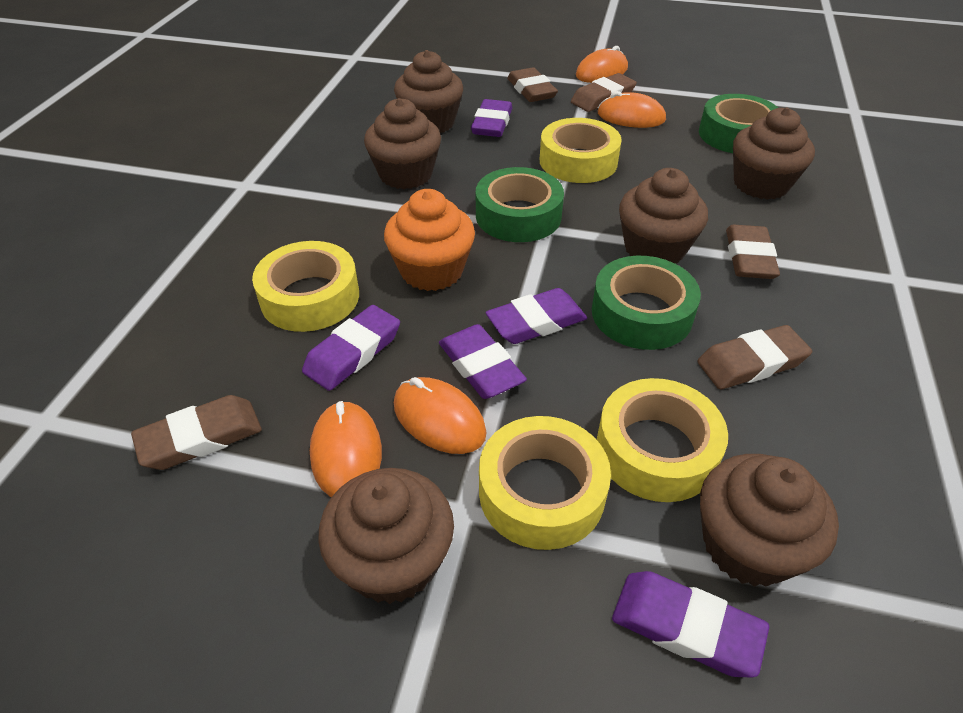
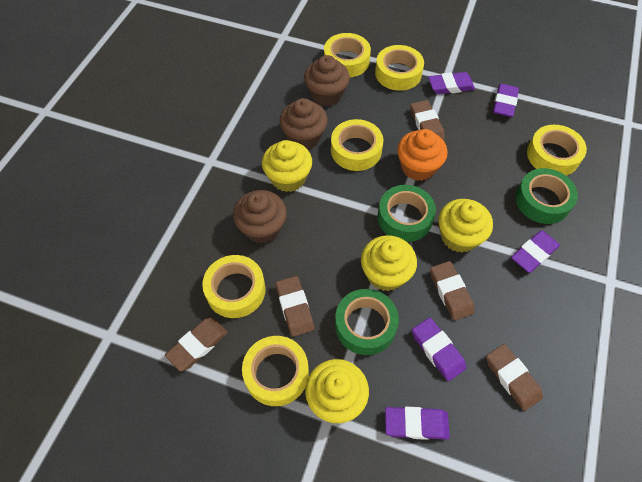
brown cupcake: 6 -> 3
orange mouse: 4 -> 0
yellow cupcake: 0 -> 4
yellow tape: 4 -> 6

